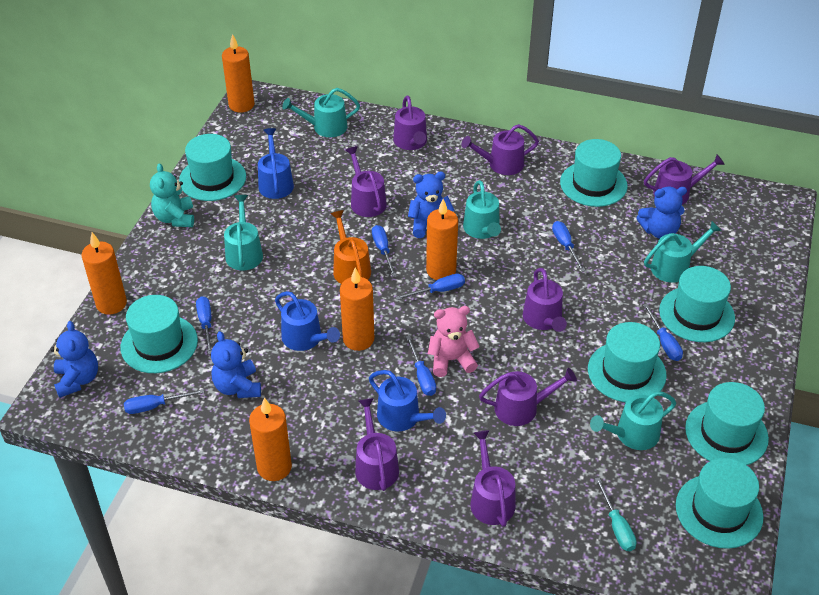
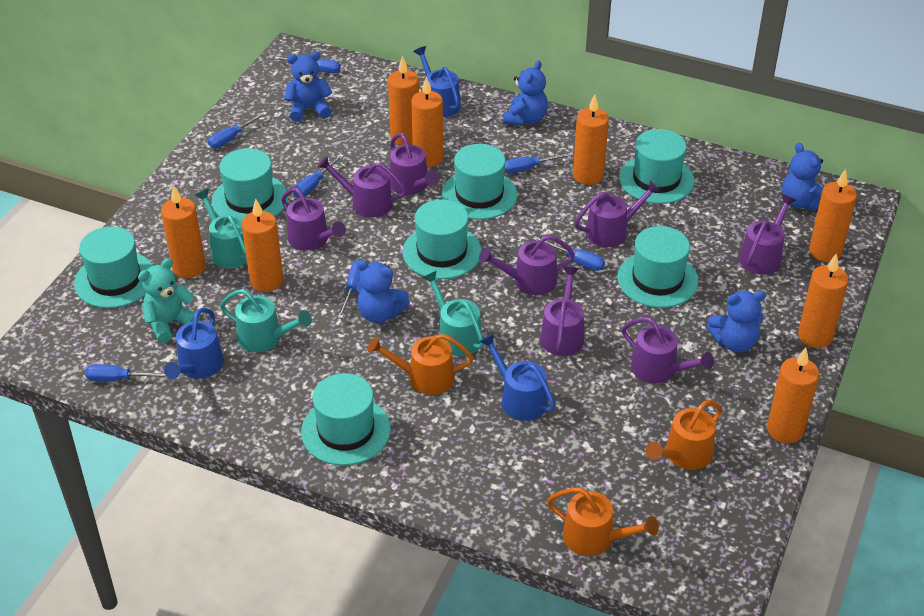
blue teddy bear: 4 -> 5
orange candle: 5 -> 8
orange watering can: 1 -> 3
pink teddy bear: 1 -> 0
turquoise screwdriver: 1 -> 0
turquoise watering can: 5 -> 3

